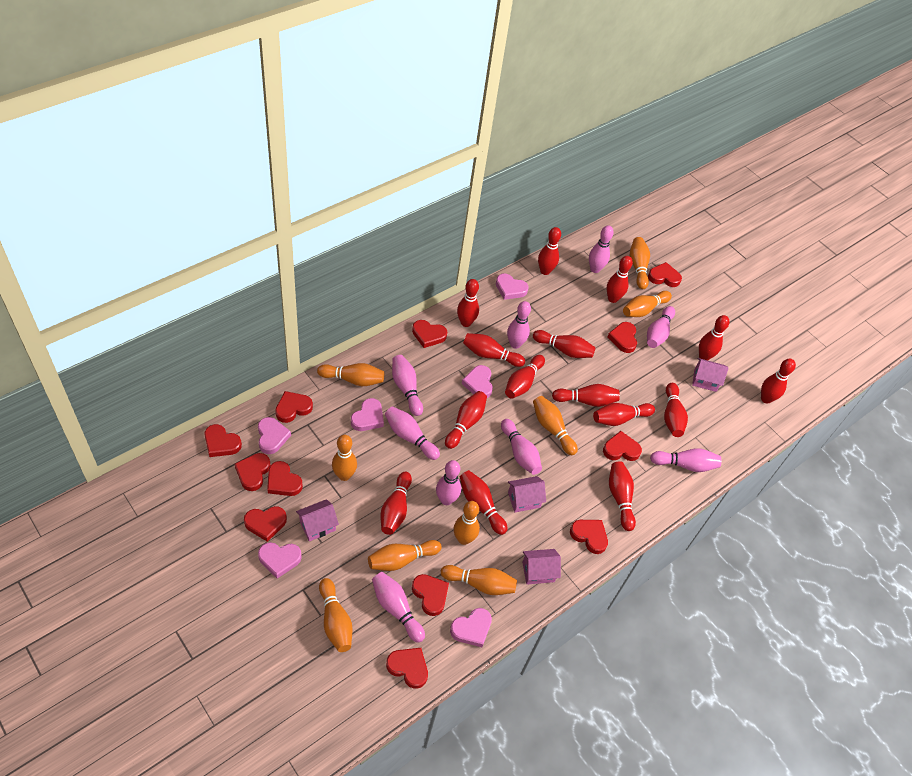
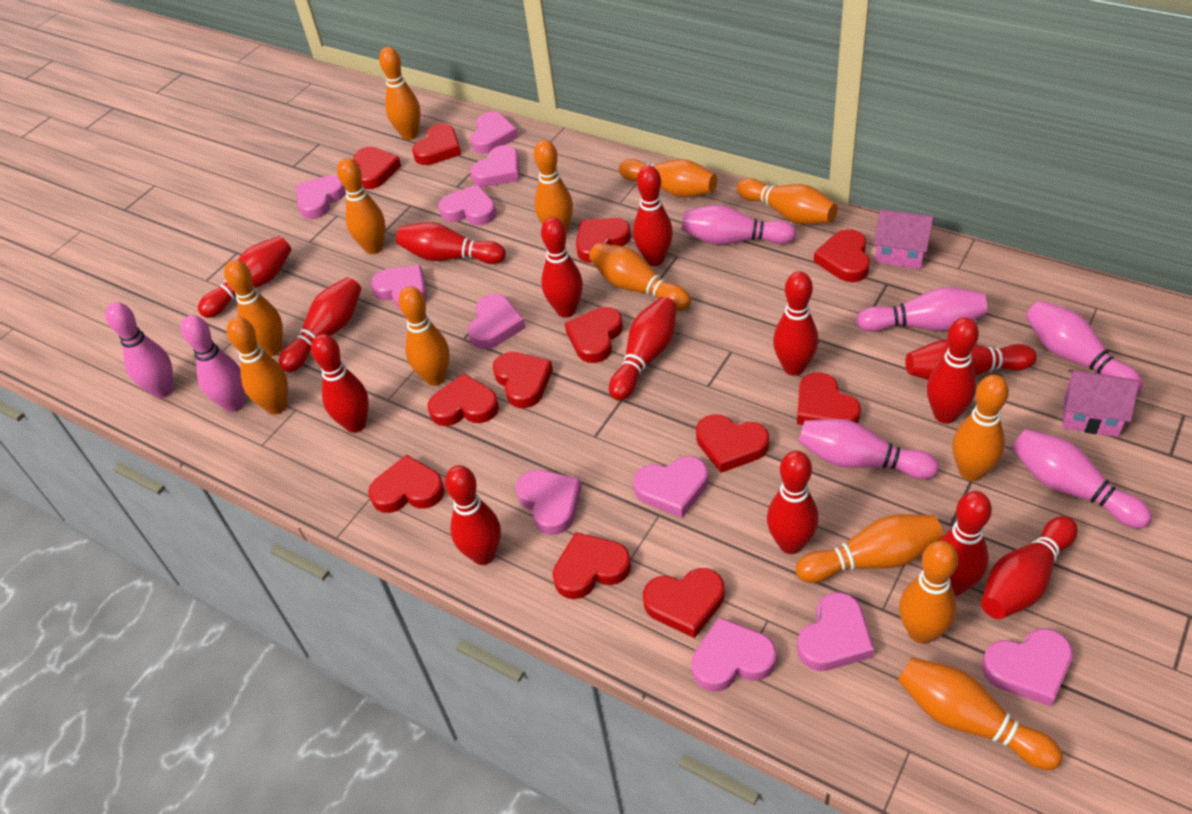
orange bowling pin: 9 -> 13
pink bowling pin: 9 -> 7
pink heart: 6 -> 11
pink house: 4 -> 2
red bowling pin: 15 -> 14

